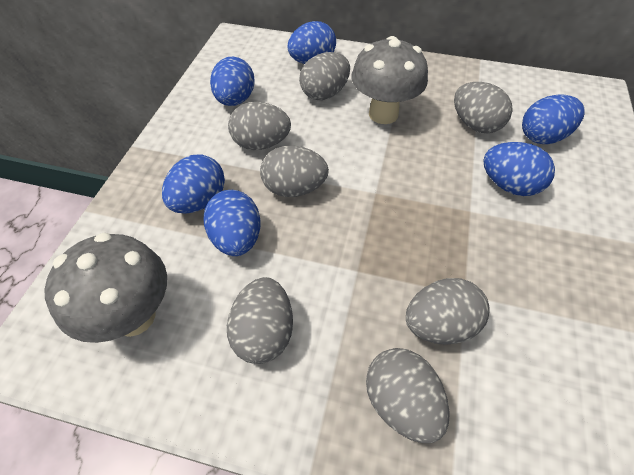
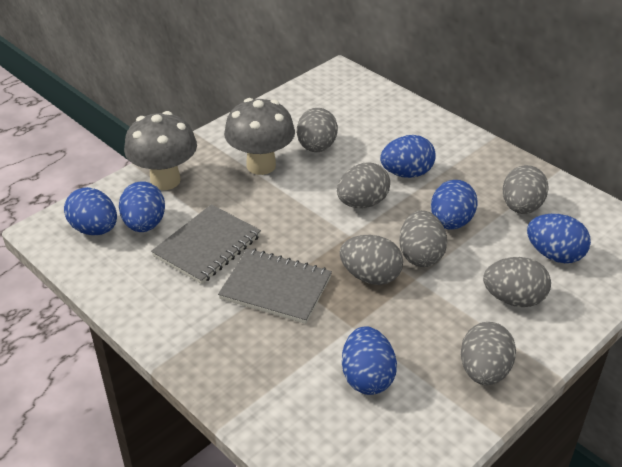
grey notebook: 0 -> 2

